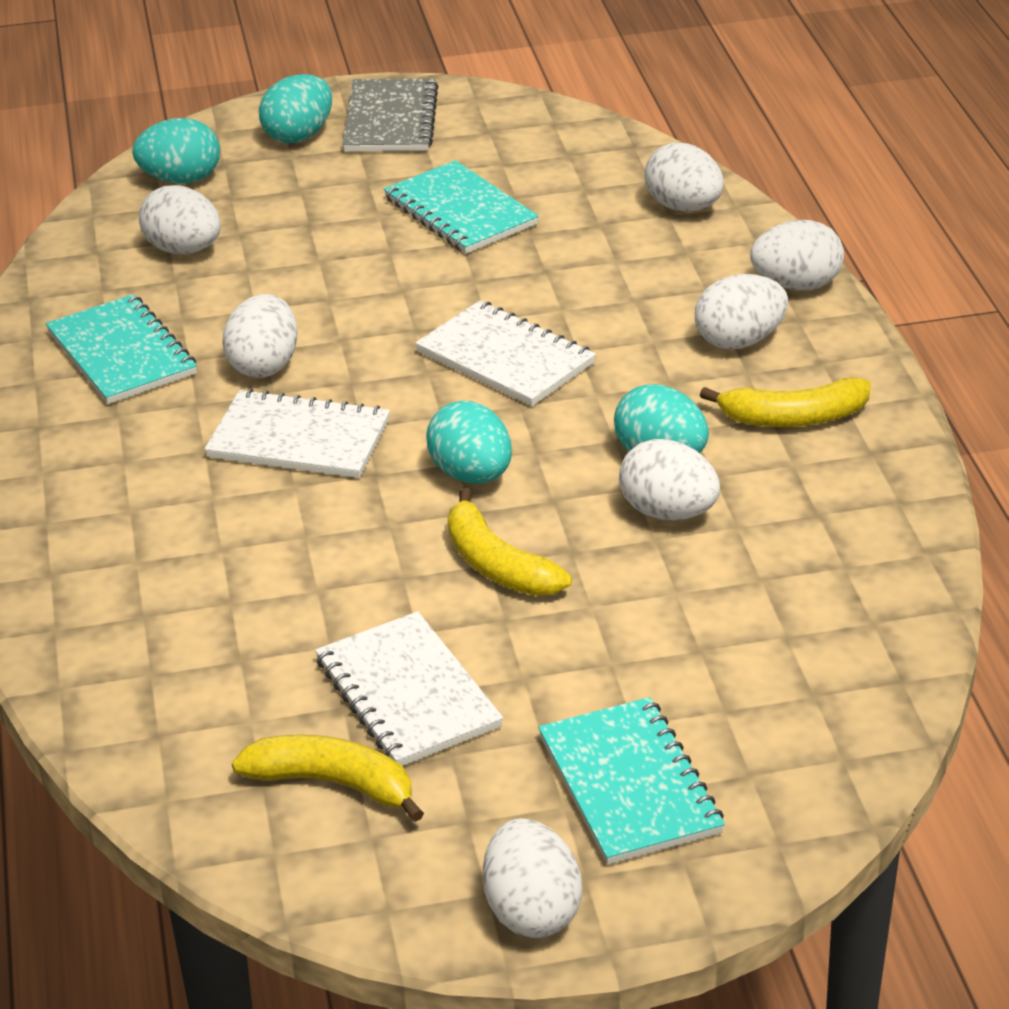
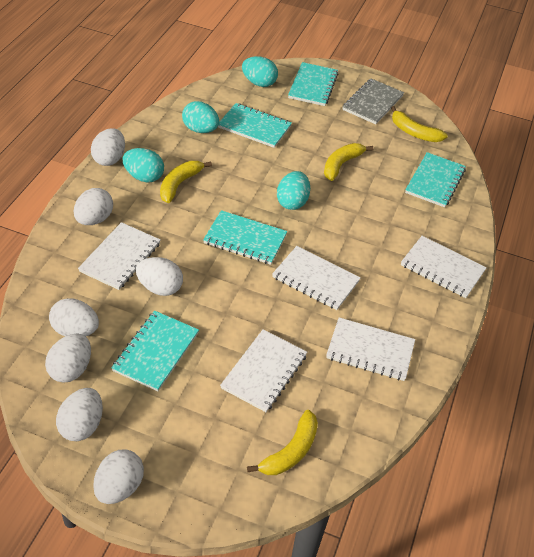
turquoise notebook: 3 -> 5
white notebook: 3 -> 5
yellow banana: 3 -> 4

